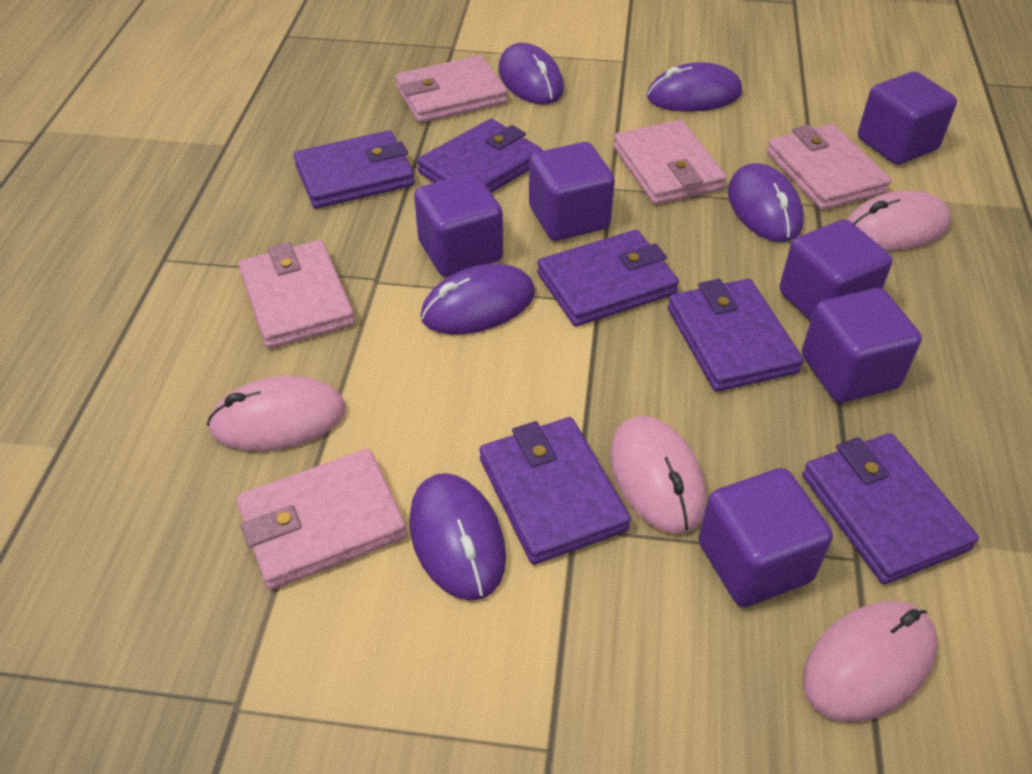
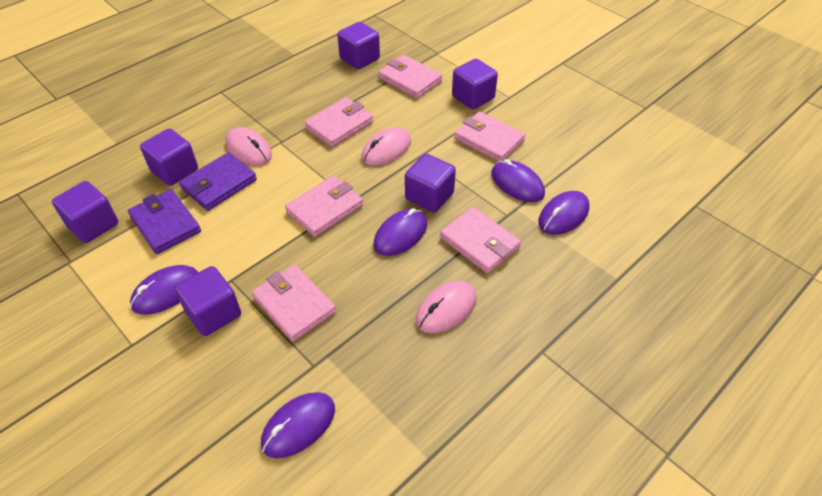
pink mouse: 4 -> 3
pink wallet: 5 -> 6
purple wallet: 6 -> 2

